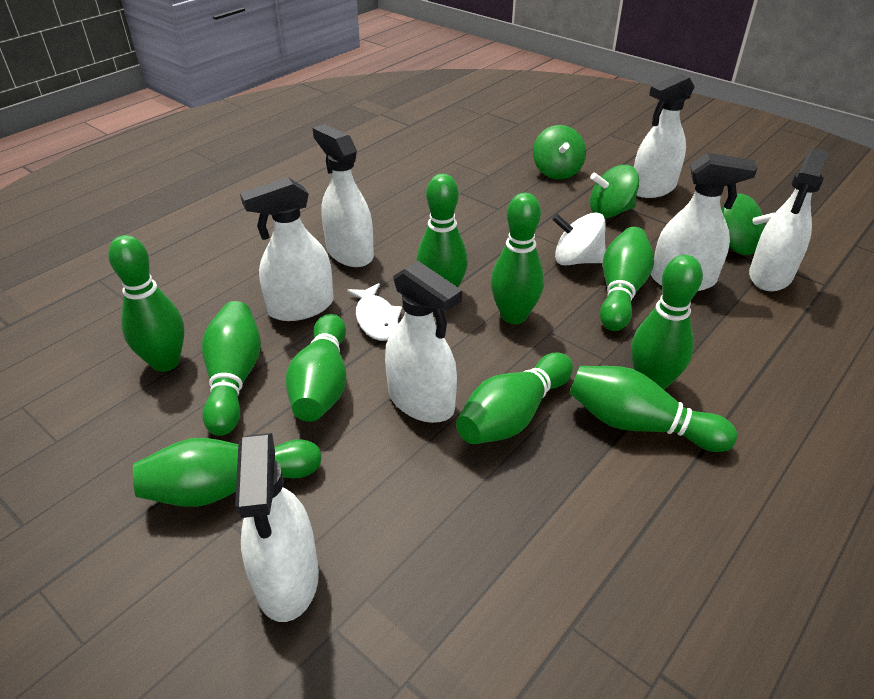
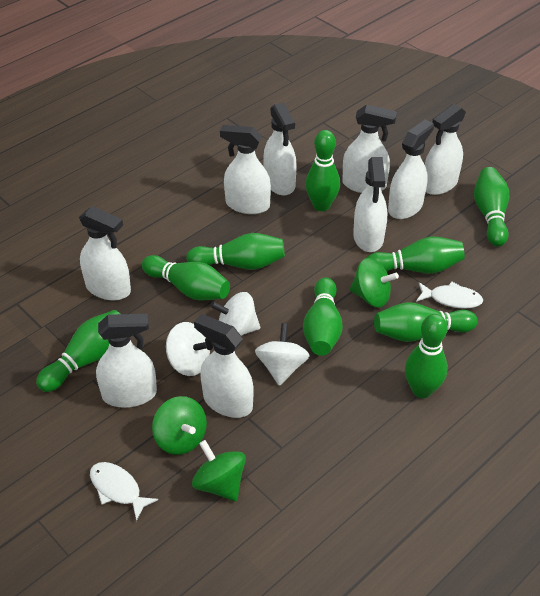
green bowling pin: 10 -> 9
white fish: 1 -> 2
white spinning top: 1 -> 3
white spray bottle: 7 -> 9

